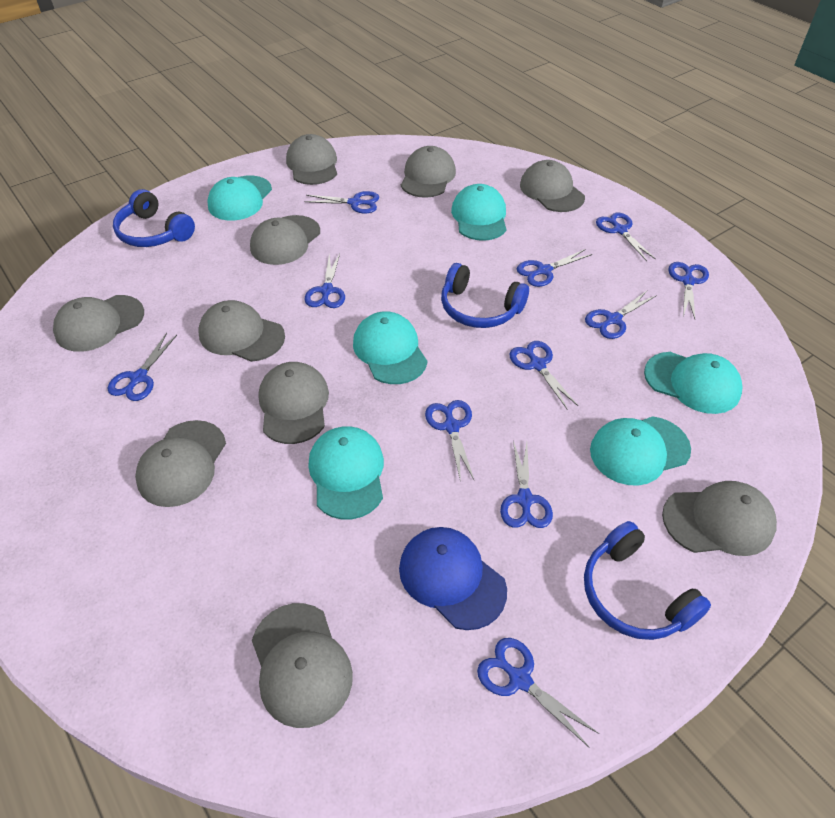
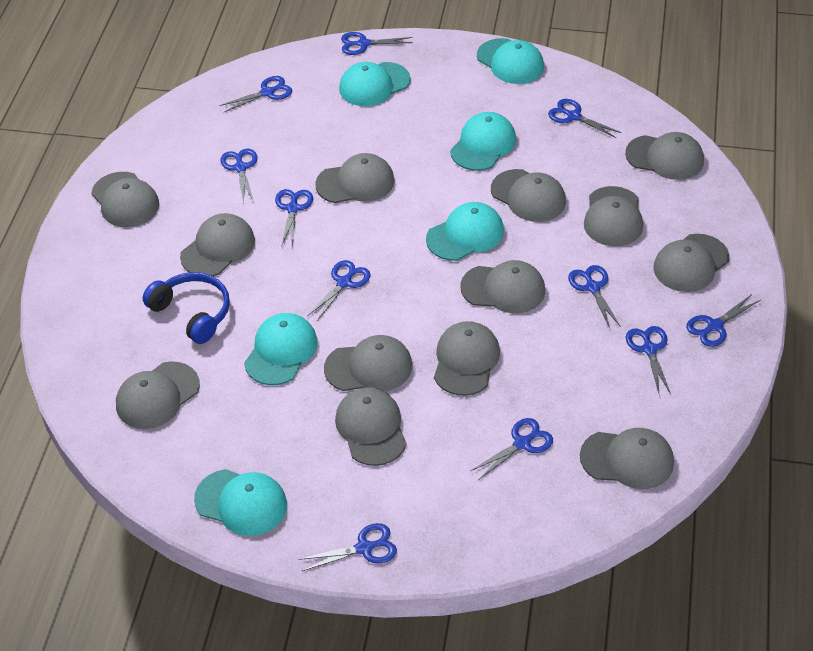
blue cap: 1 -> 0
blue headphones: 3 -> 1
grey cap: 10 -> 13

